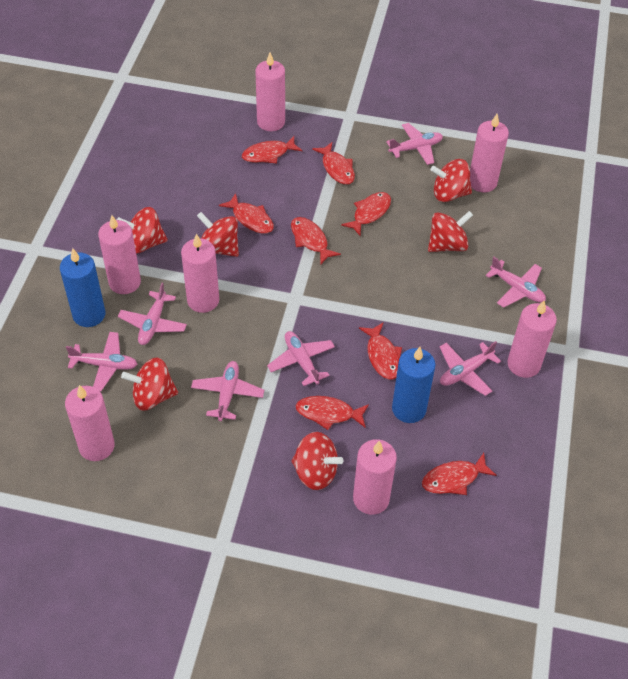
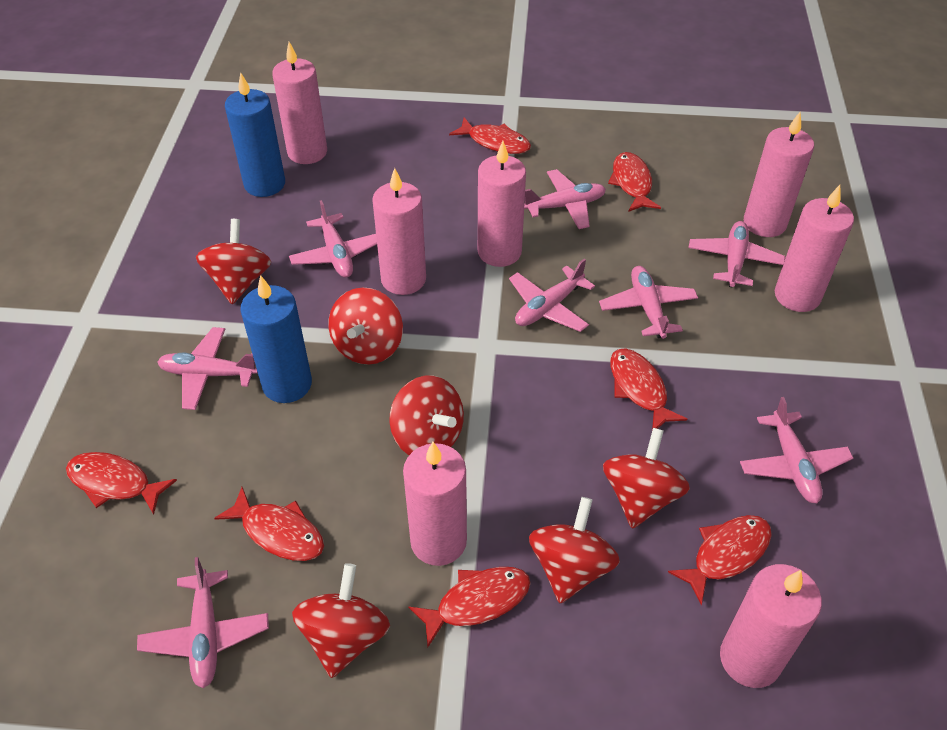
pink plane: 7 -> 8
red fish: 8 -> 7

